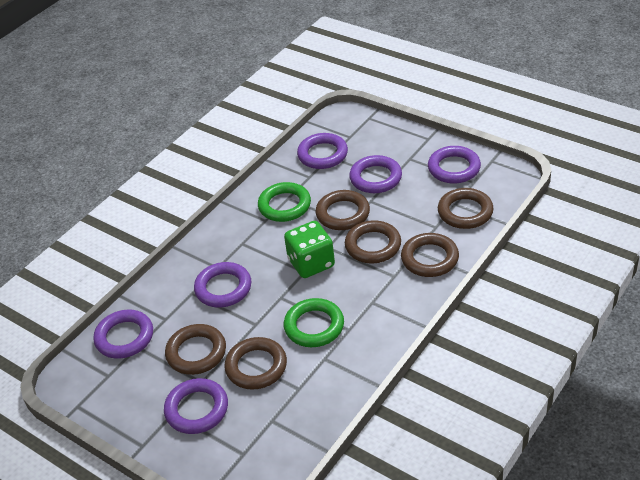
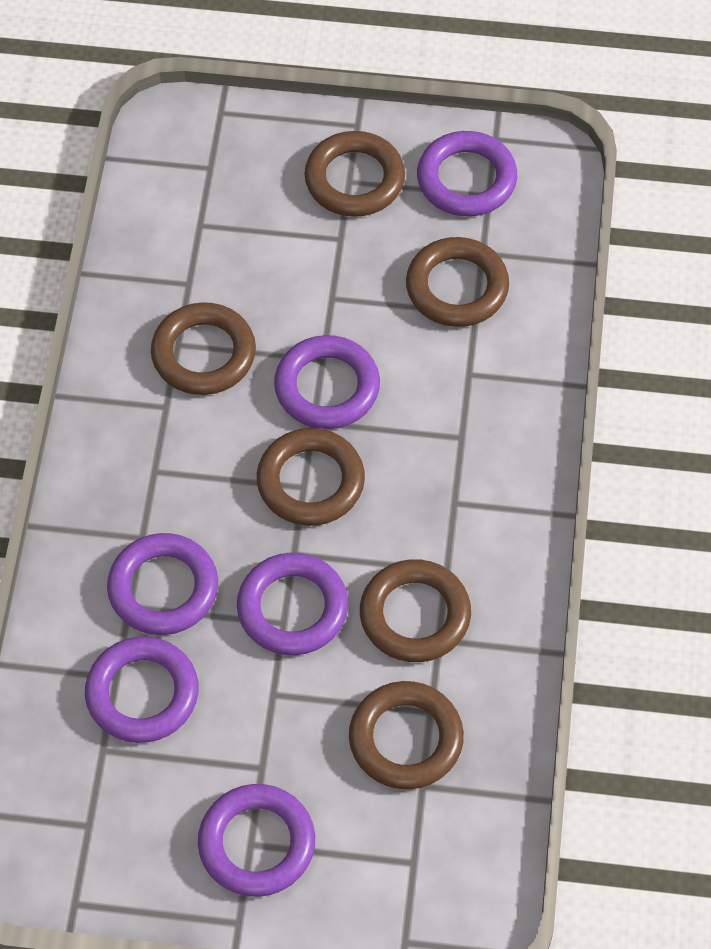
green dice: 1 -> 0
green ring: 2 -> 0

